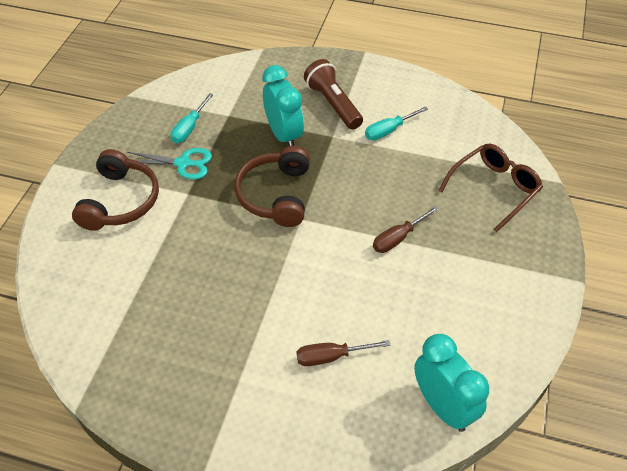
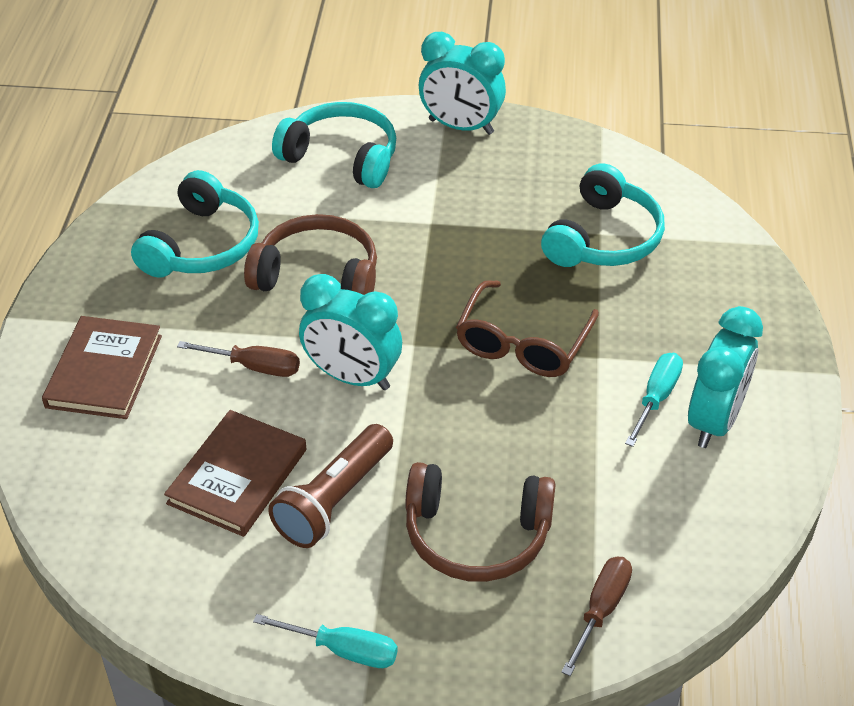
brown book: 0 -> 2
turquoise clock: 2 -> 3
turquoise headphones: 0 -> 3
turquoise scissors: 1 -> 0

